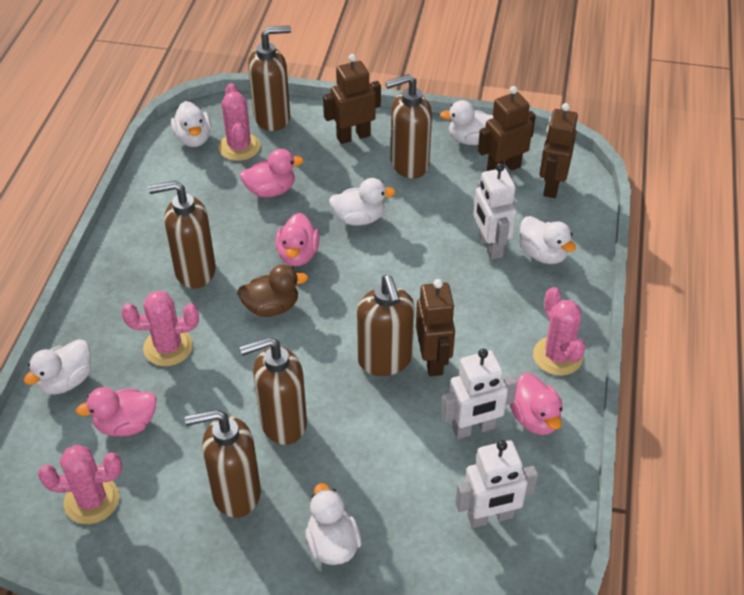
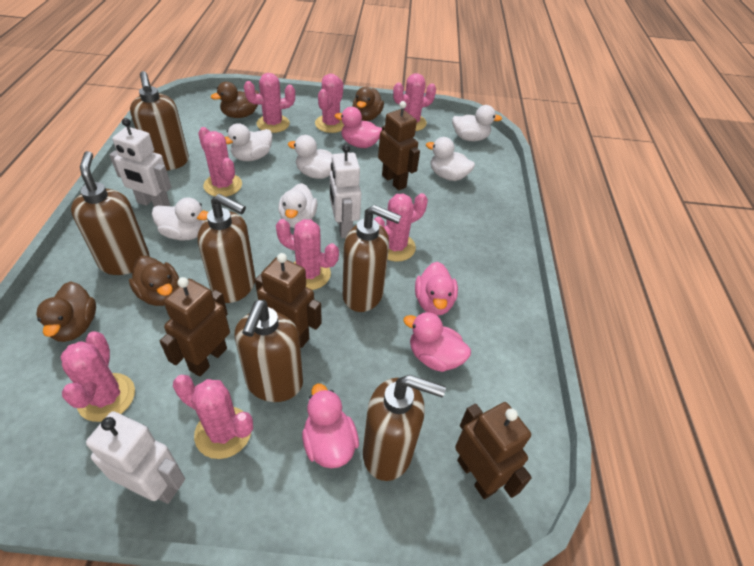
brown duck: 1 -> 4
pink cactus: 4 -> 8

